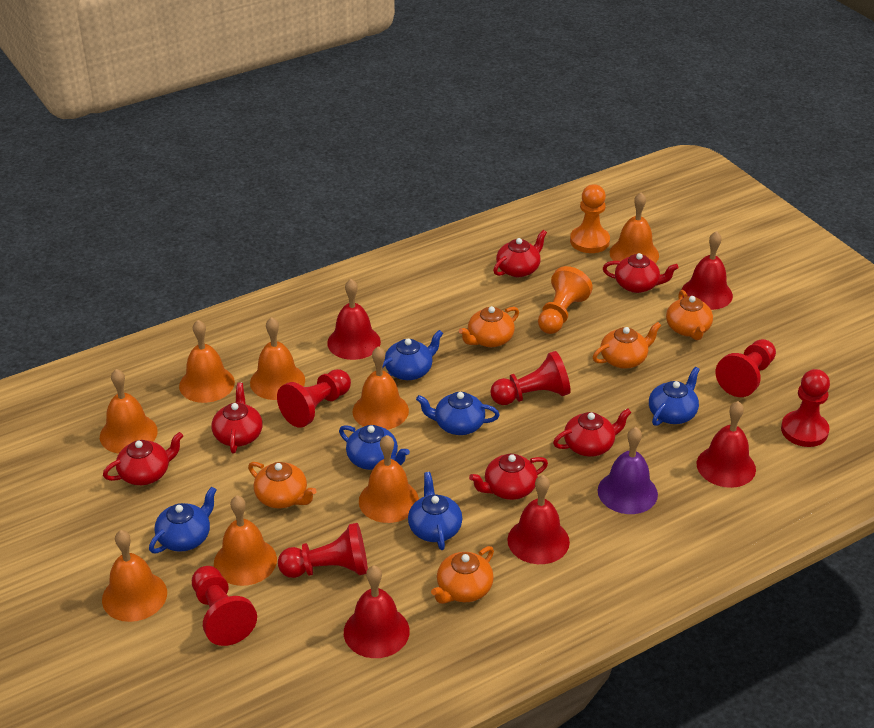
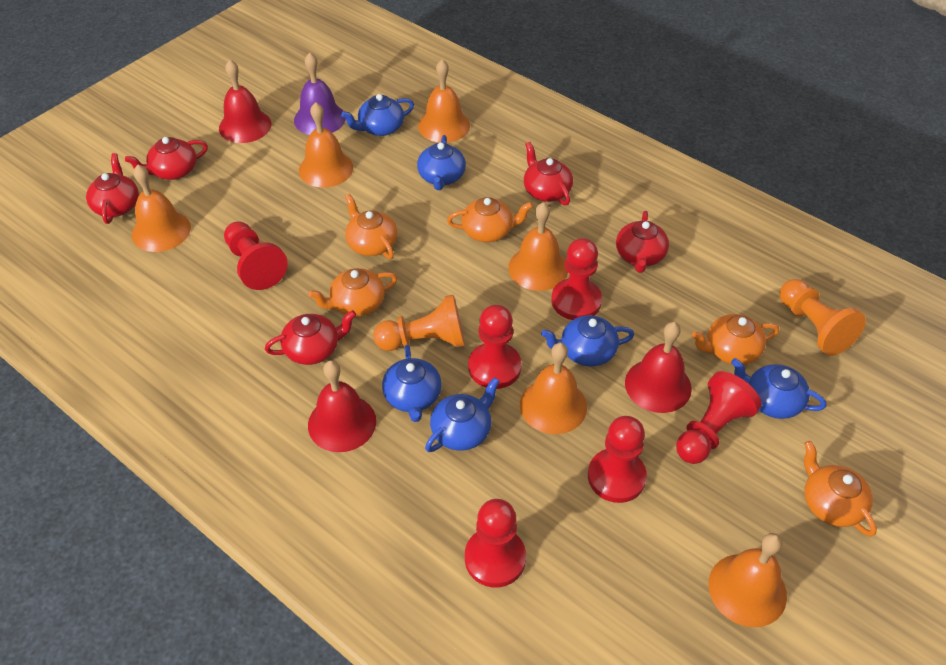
orange bell: 8 -> 6
red bell: 5 -> 3
red teapot: 6 -> 5

